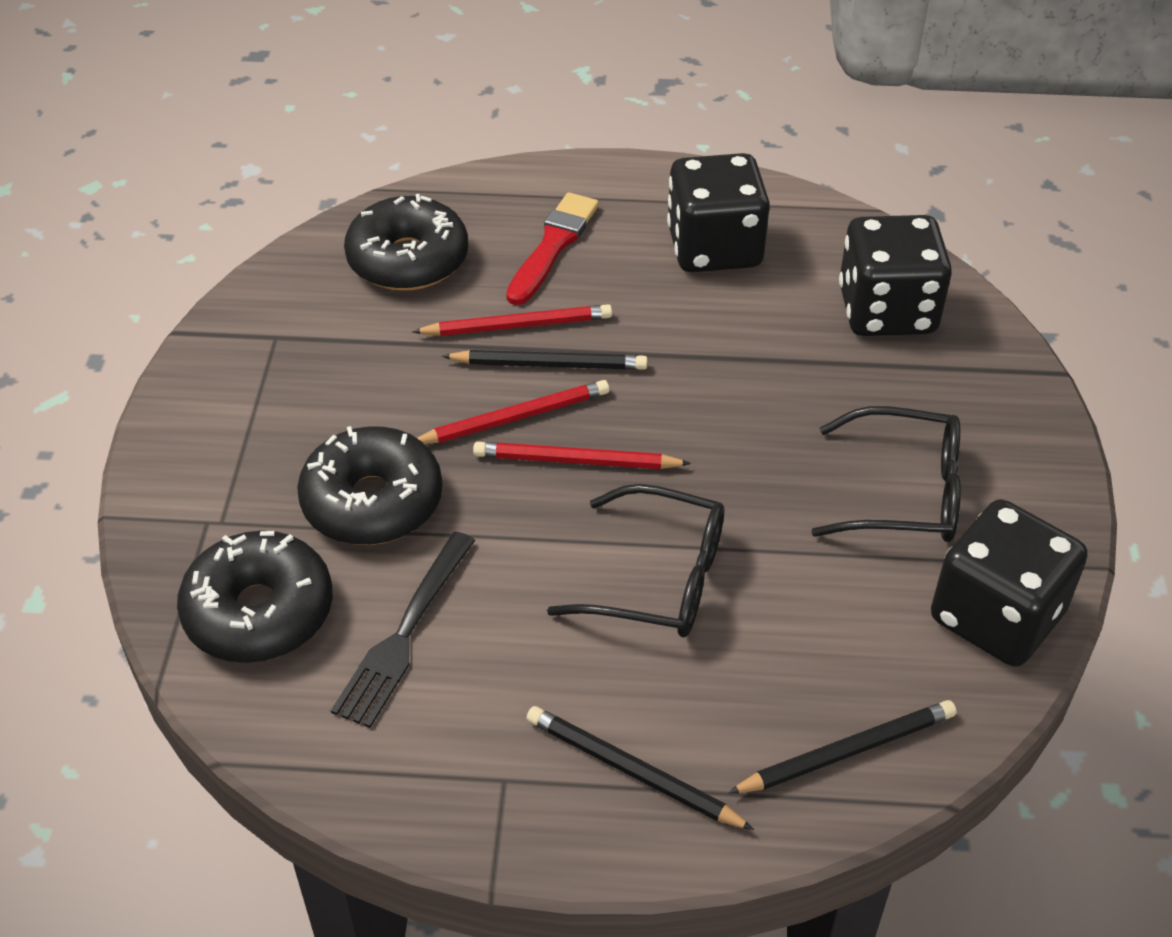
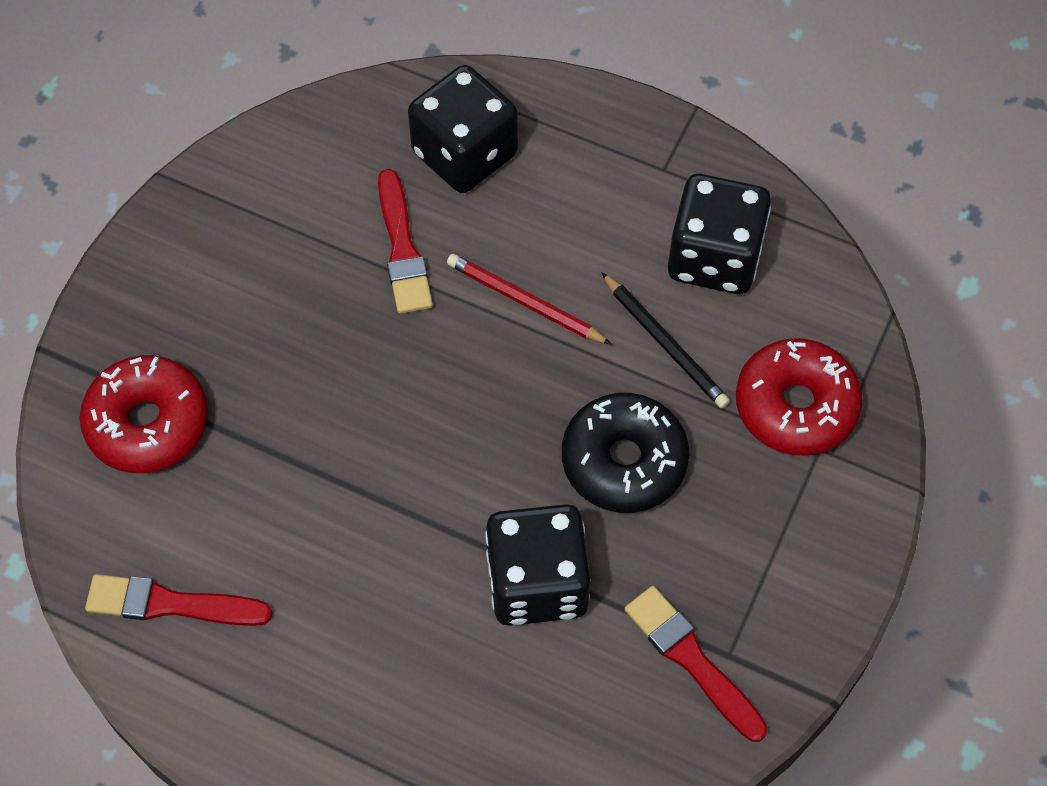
black donut: 3 -> 1
black fork: 1 -> 0
black glasses: 2 -> 0
black pencil: 3 -> 1
red brush: 1 -> 3
red donut: 0 -> 2
red pencil: 3 -> 1

